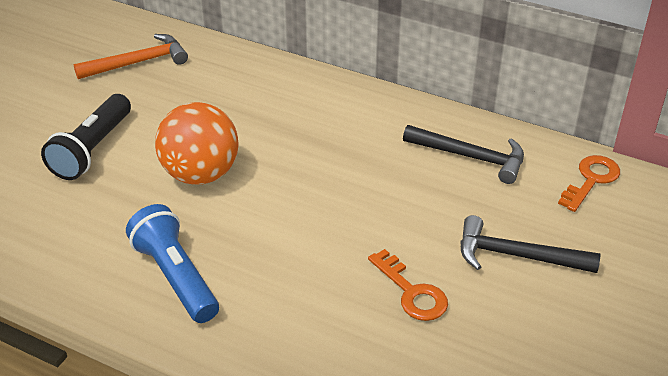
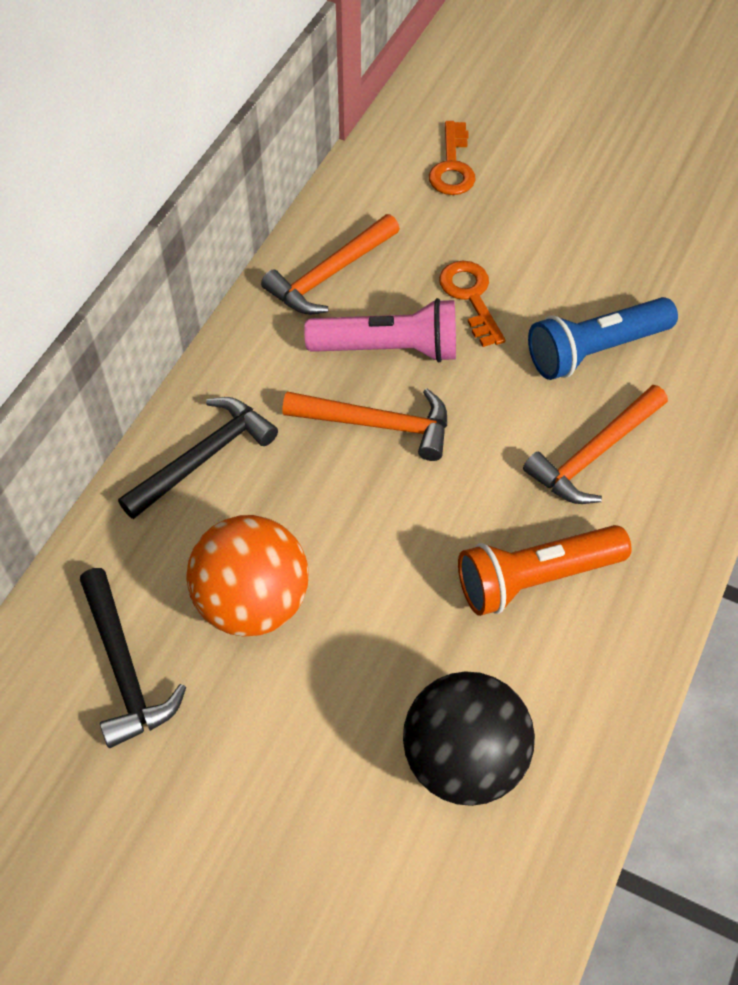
black ball: 0 -> 1
black flashlight: 1 -> 0
orange flashlight: 0 -> 1
orange hammer: 1 -> 3
pink flashlight: 0 -> 1

